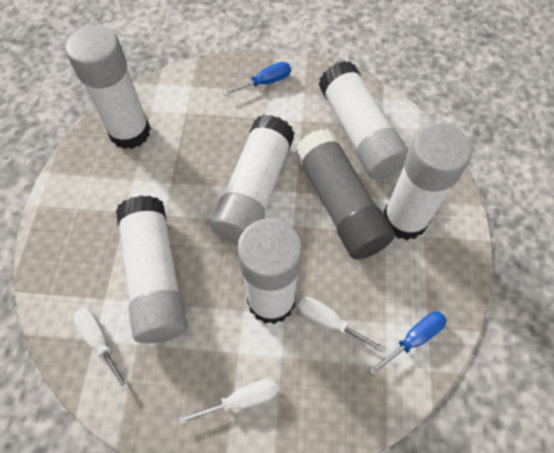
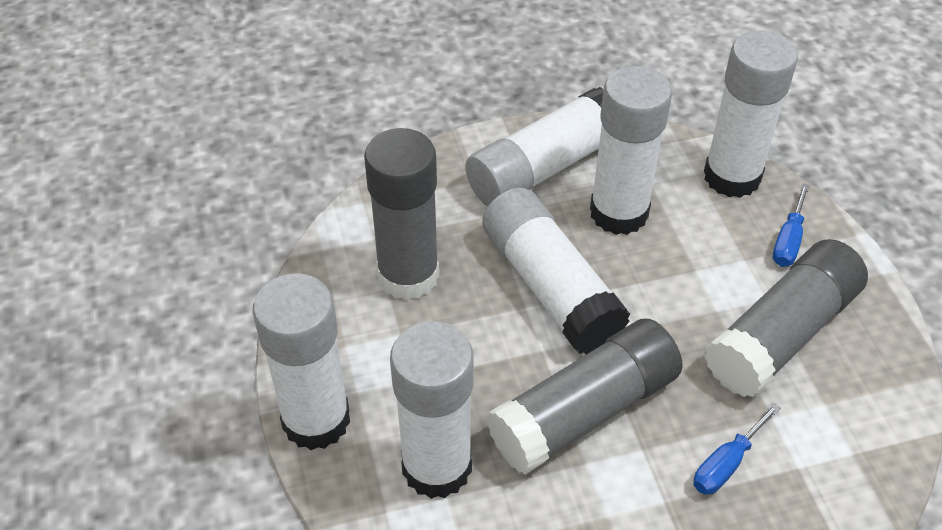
grey glue stick: 1 -> 3
white screwdriver: 3 -> 0

